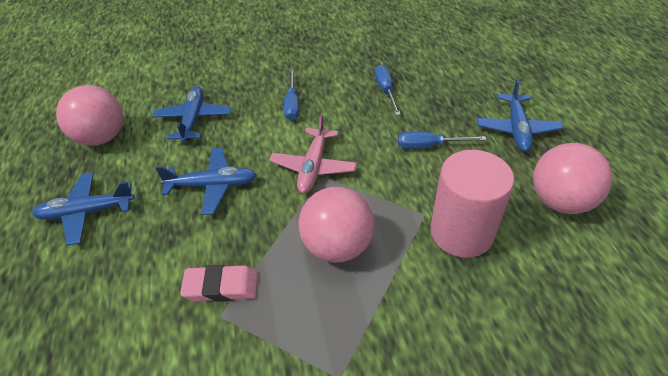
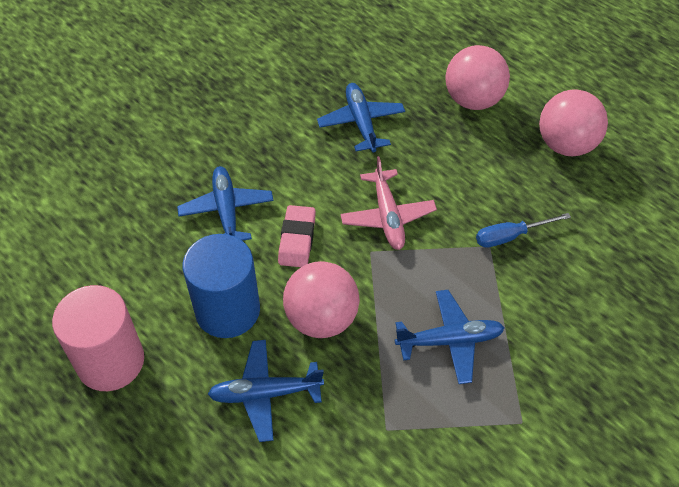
blue cylinder: 0 -> 1
blue screwdriver: 3 -> 1

